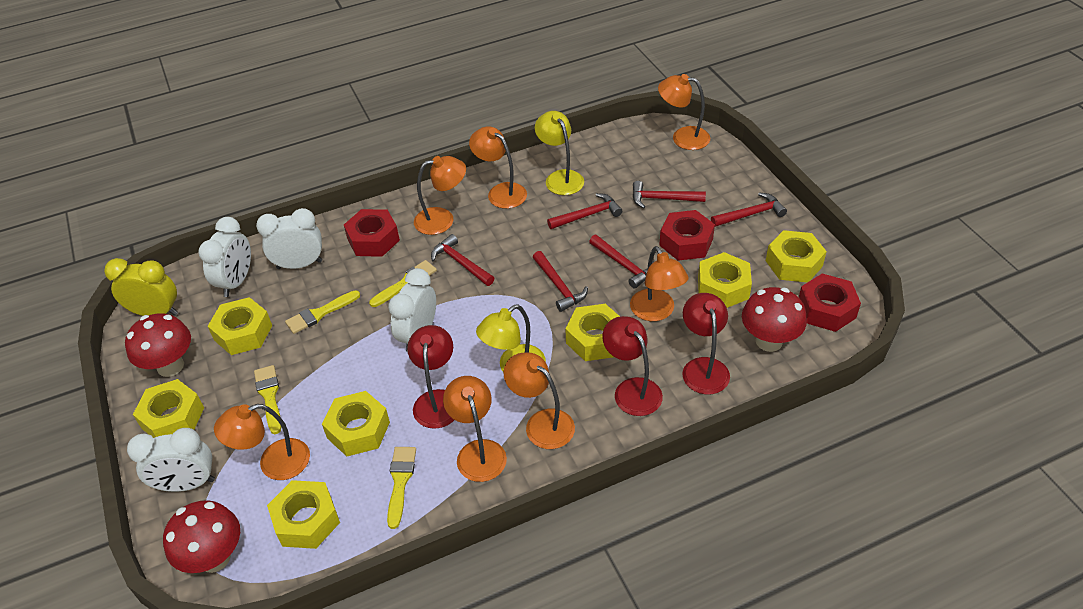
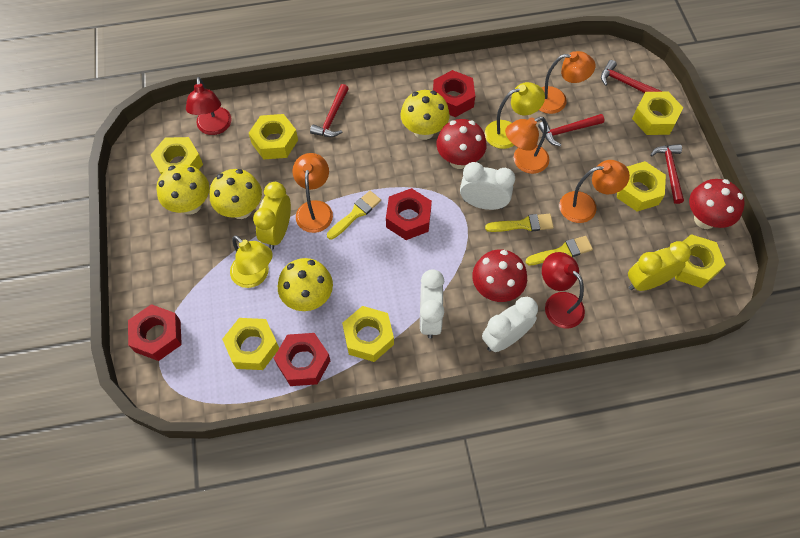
orange lamp: 7 -> 4
red hammer: 6 -> 4
red lamp: 3 -> 2
red nut: 3 -> 4
white clock: 4 -> 3
yellow brush: 4 -> 3
yellow clock: 1 -> 2
yellow mushroom: 0 -> 4

